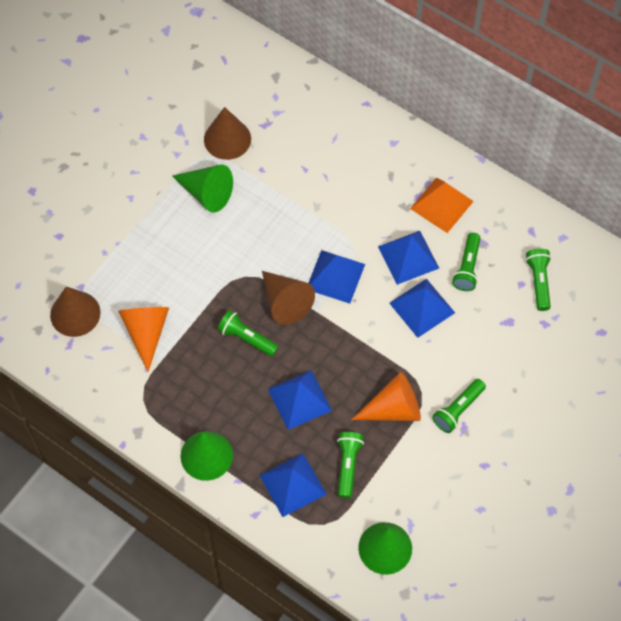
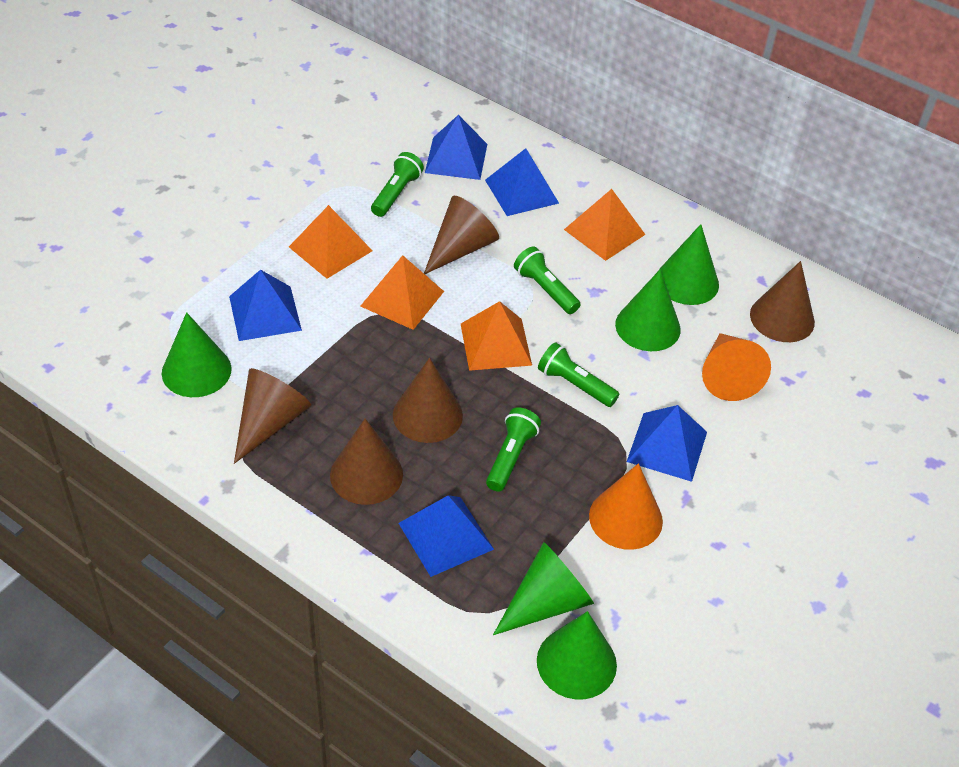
brown cone: 3 -> 5
green cone: 3 -> 5
green flashlight: 5 -> 4
orange pyramid: 1 -> 4

